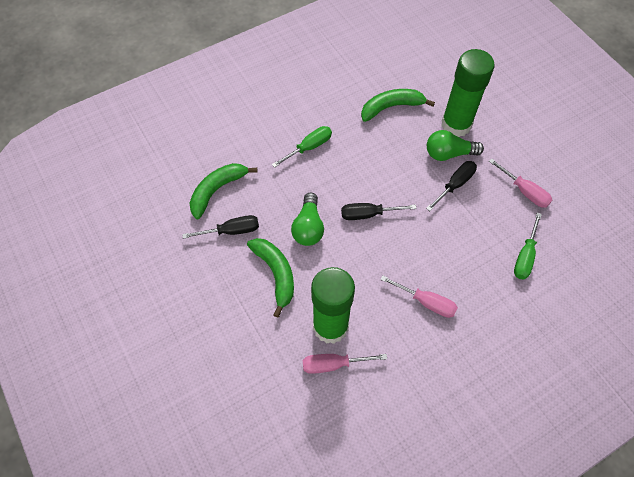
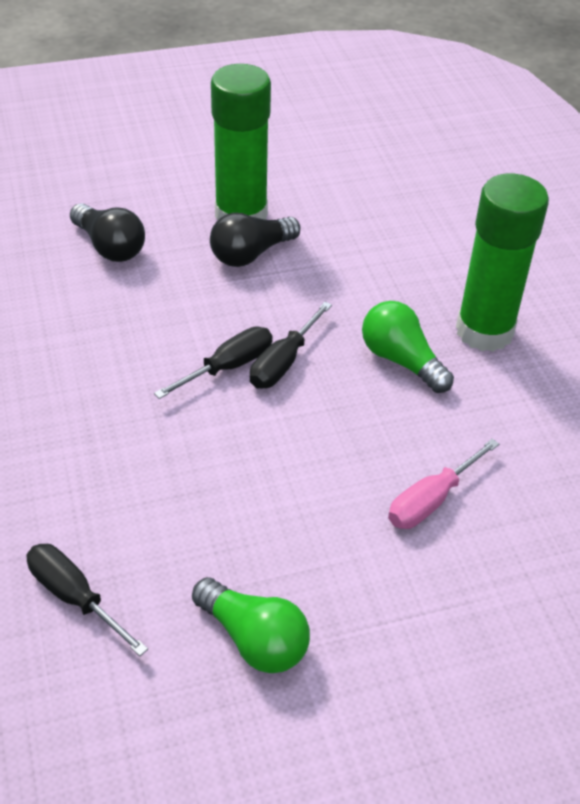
black light bulb: 0 -> 2
green banana: 3 -> 0
green screwdriver: 2 -> 0
pink screwdriver: 3 -> 1

